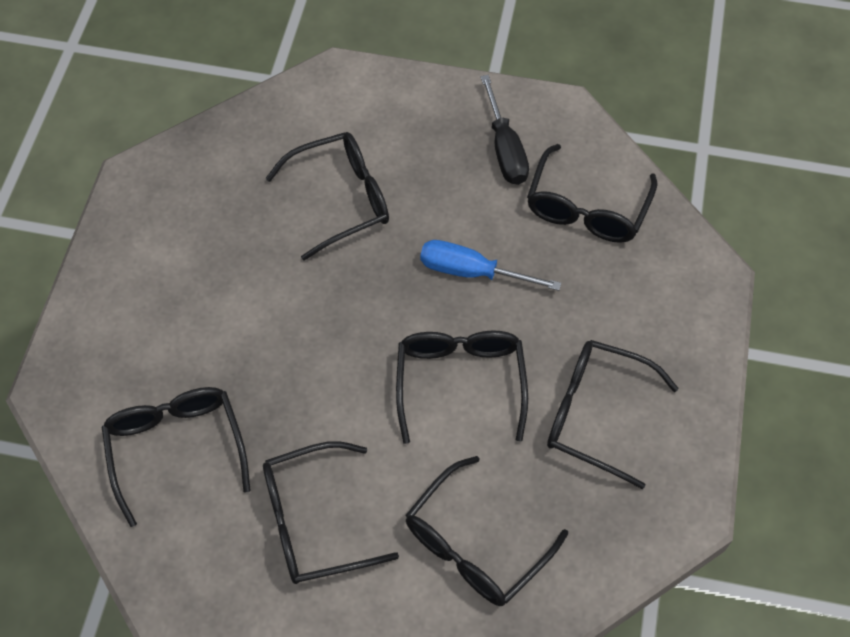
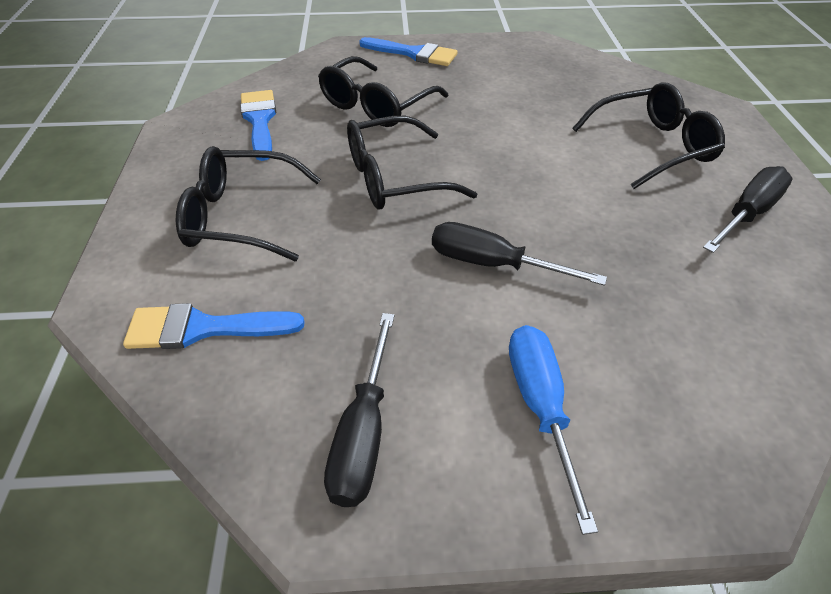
black glasses: 7 -> 4
black screwdriver: 1 -> 3
blue brush: 0 -> 3

